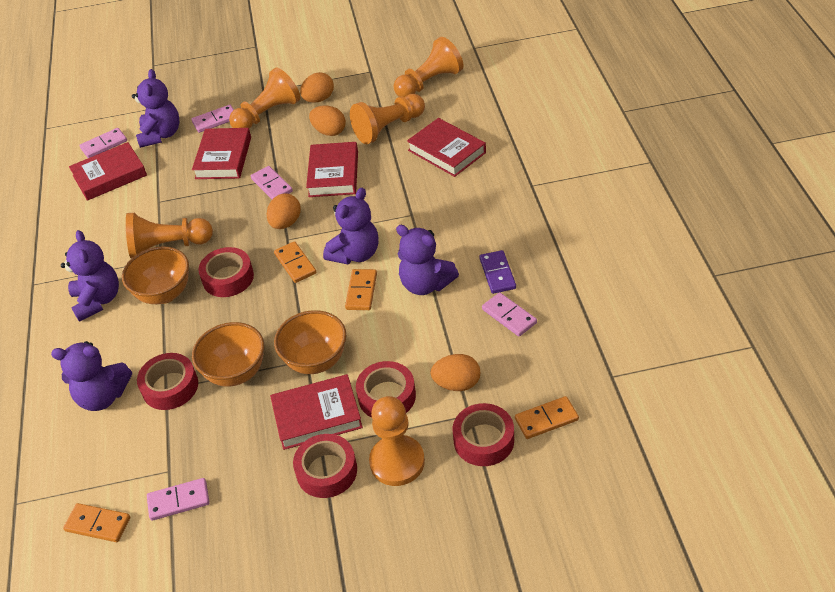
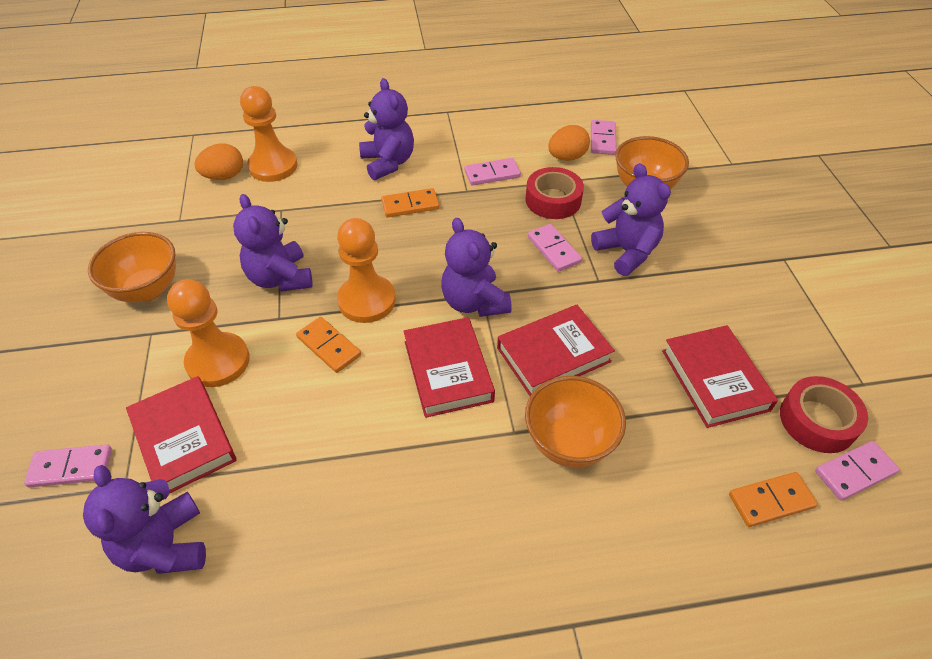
orange domino: 4 -> 3
orange egg: 4 -> 2
orange pawn: 5 -> 3
purple domino: 1 -> 0
red book: 5 -> 4
red tape: 5 -> 2

